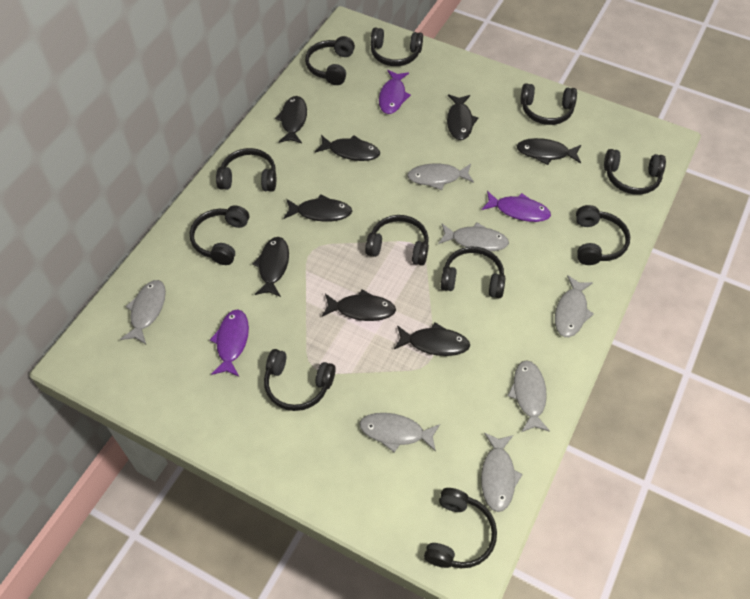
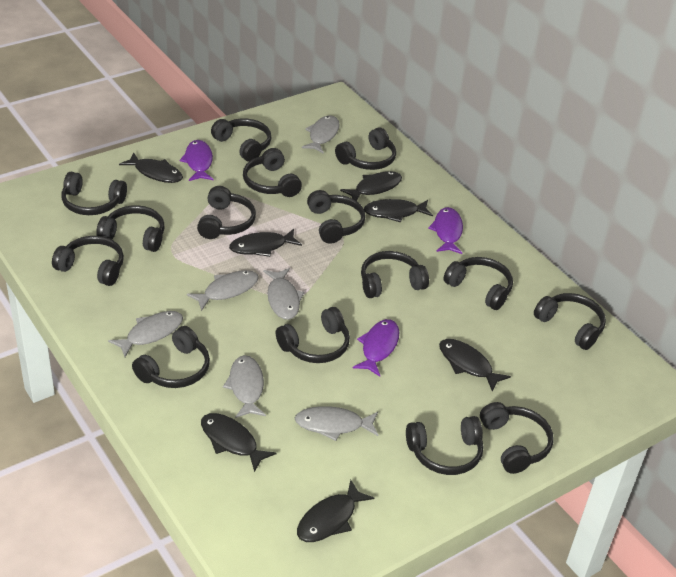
black fish: 8 -> 7
black headphones: 11 -> 15
grey fish: 7 -> 6

